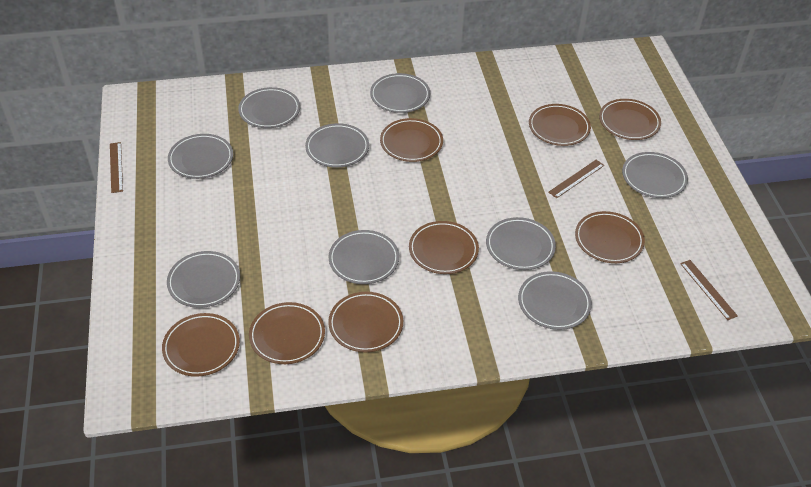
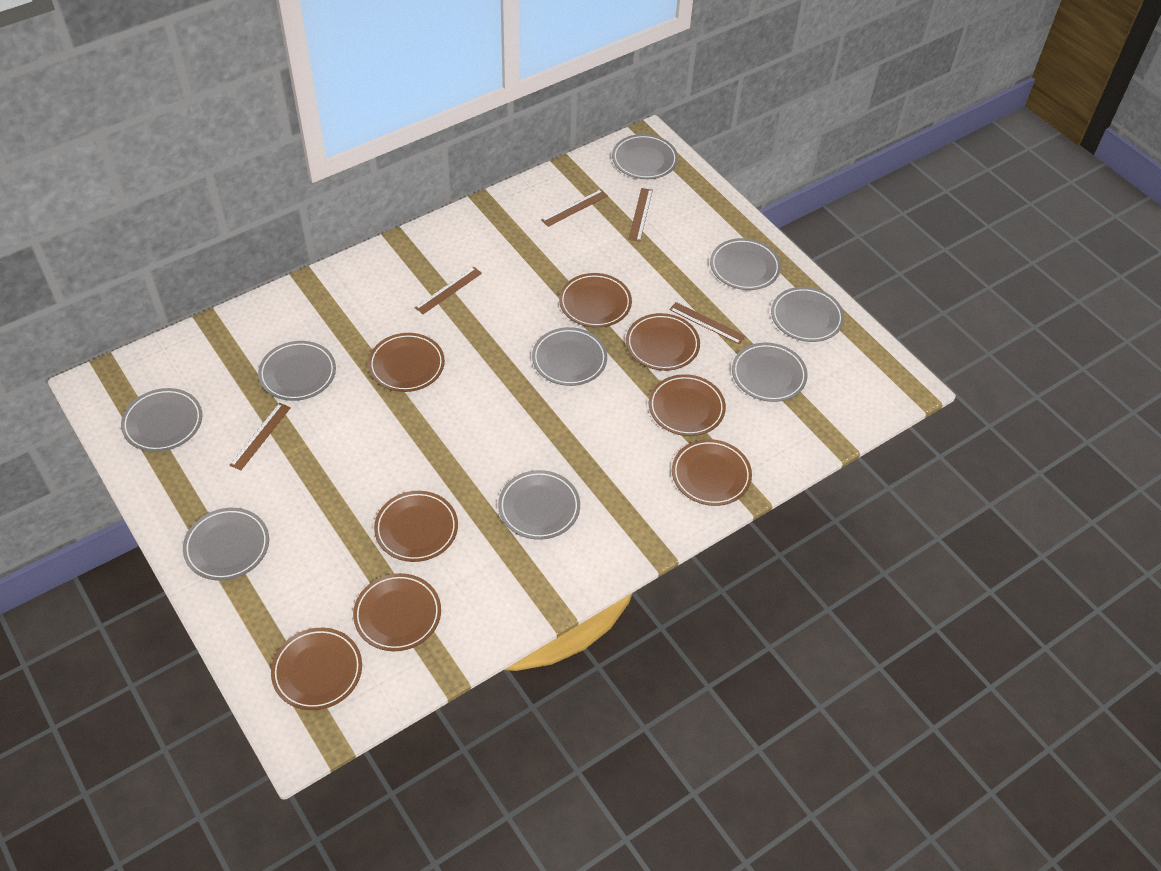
brown ruler: 3 -> 5

